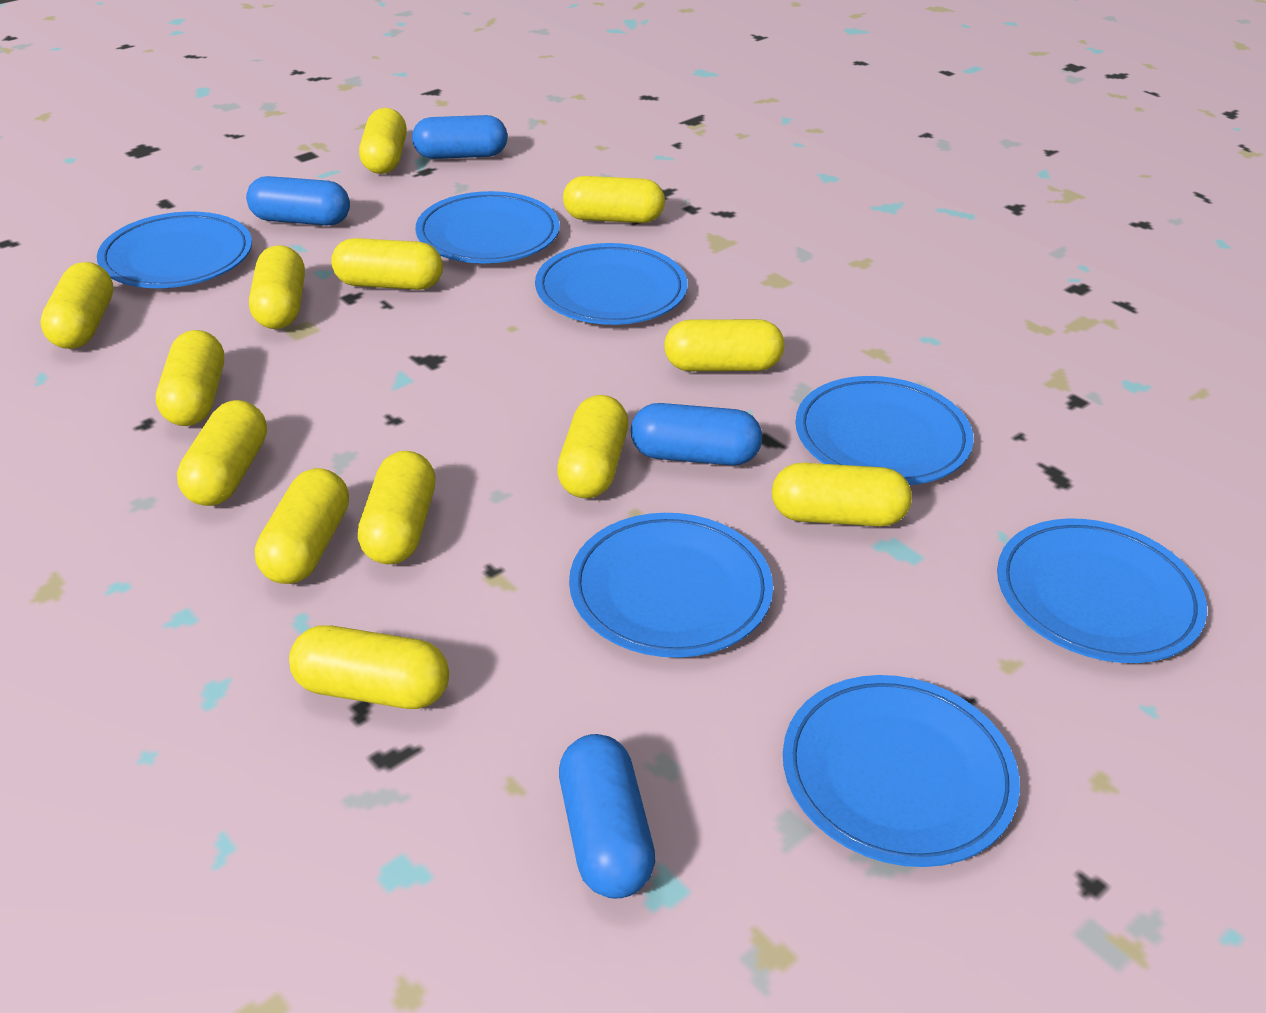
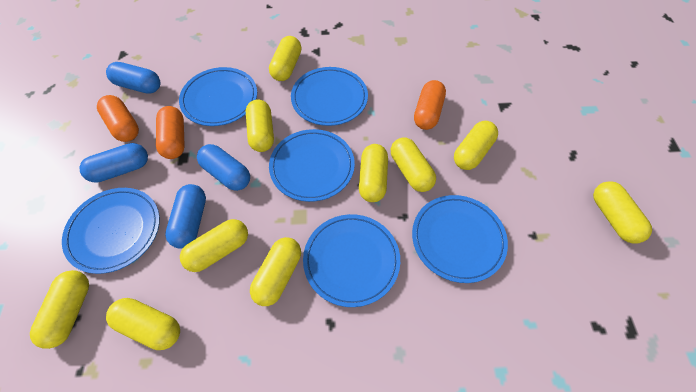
blue plate: 7 -> 6
orange capsule: 0 -> 3
yellow capsule: 13 -> 10

